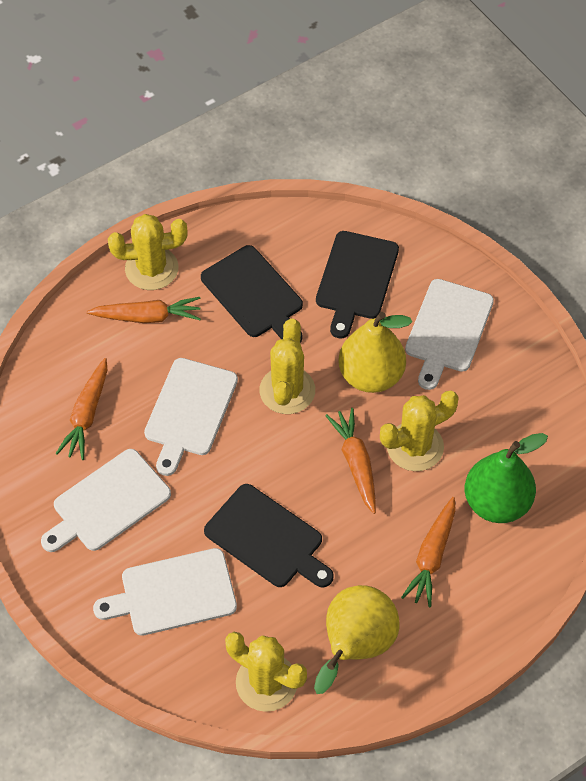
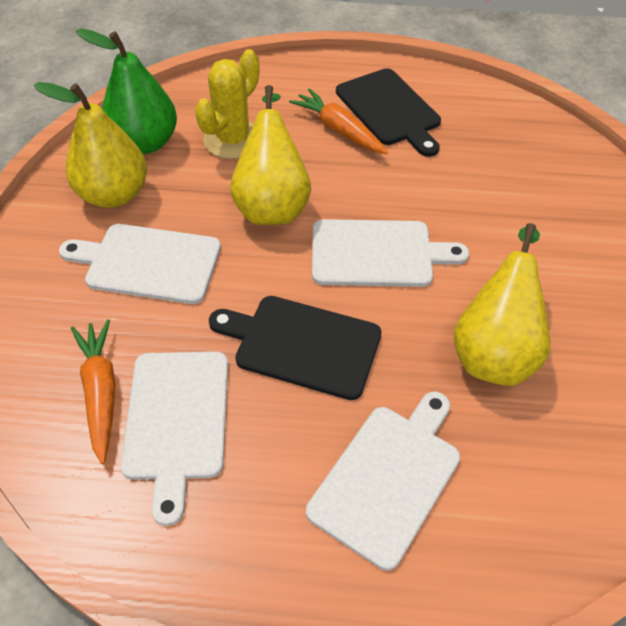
black cutting board: 3 -> 2
orange carrot: 4 -> 2
yellow cactus: 4 -> 1
yellow pear: 2 -> 3

